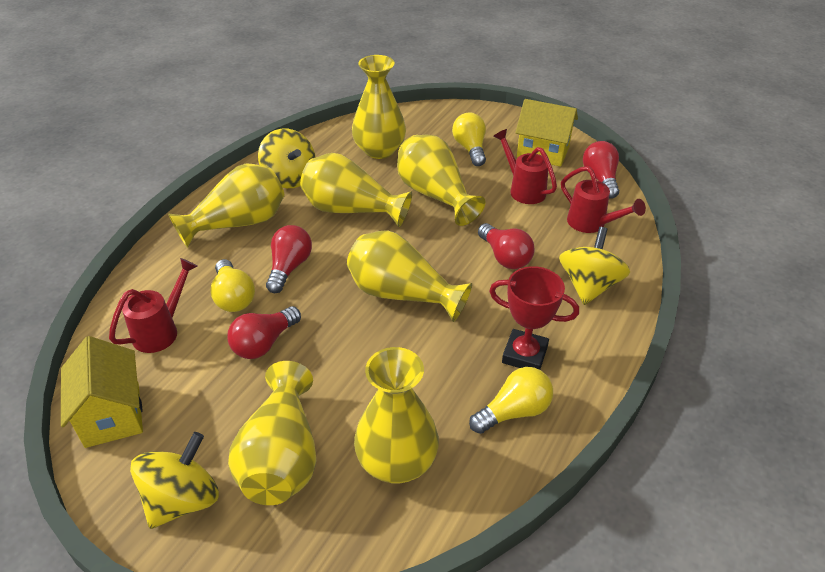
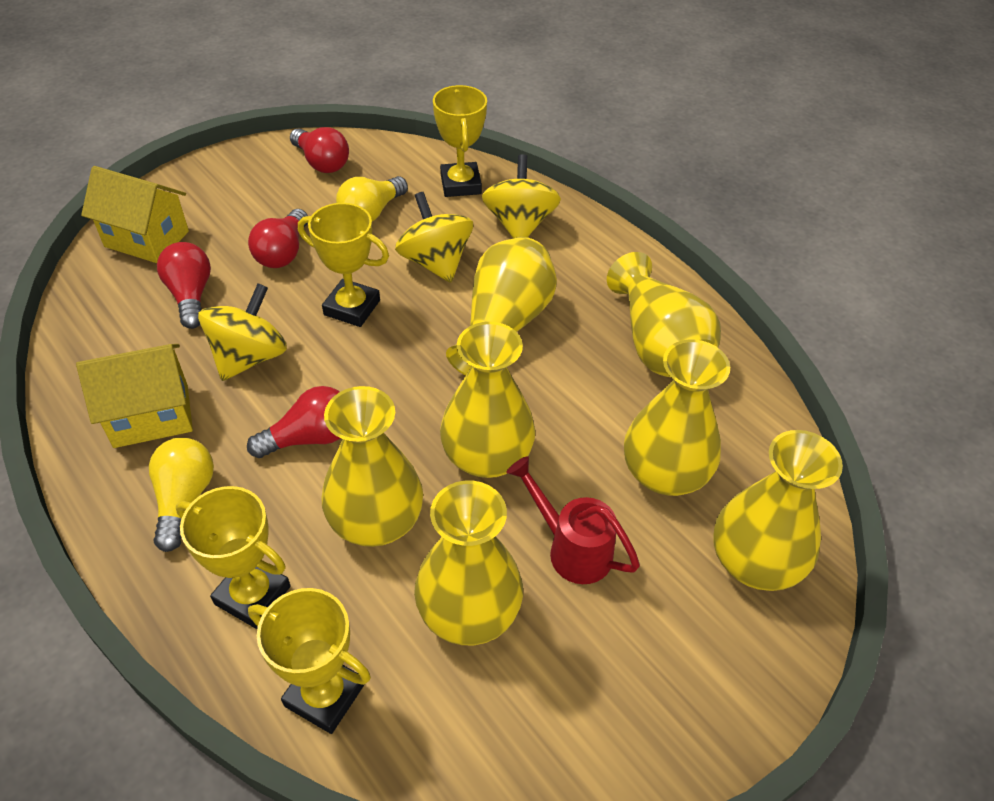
red trophy: 1 -> 0
red watering can: 3 -> 1
yellow light bulb: 3 -> 2
yellow trophy: 0 -> 4

